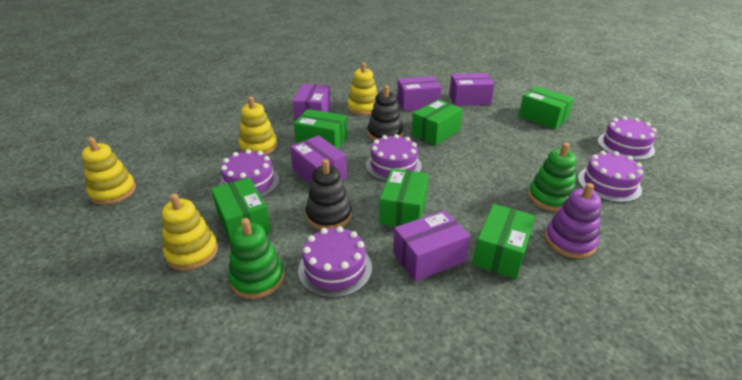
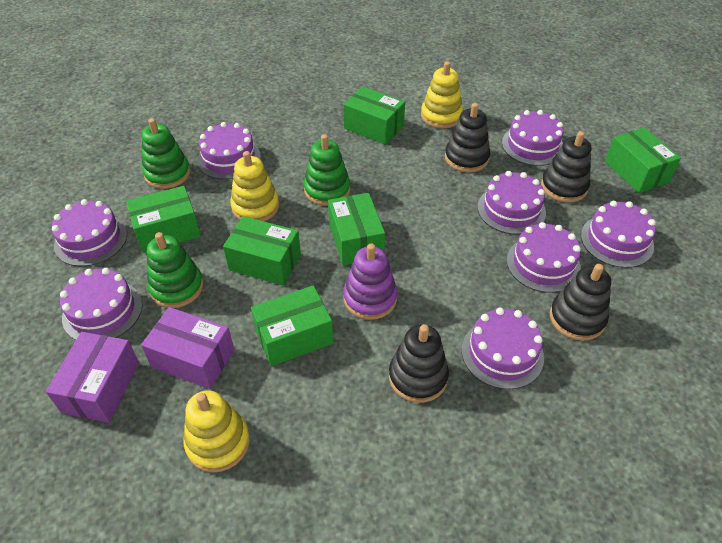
black stacking toy: 2 -> 4
green stacking toy: 2 -> 3
purple box: 5 -> 2
purple cake: 5 -> 8
yellow stacking toy: 4 -> 3

